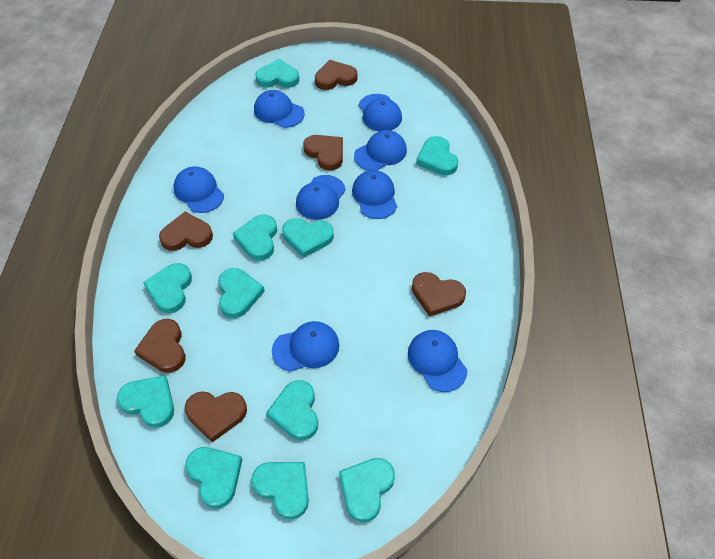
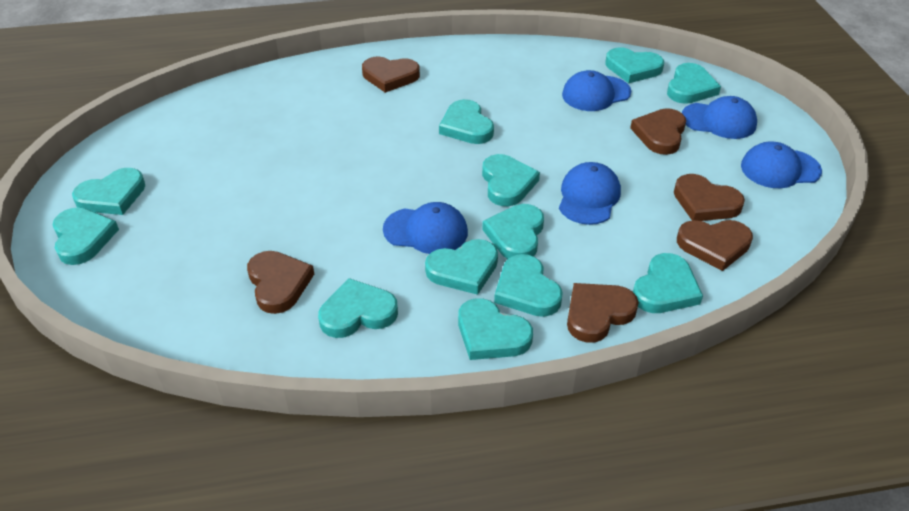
blue cap: 8 -> 5
turquoise heart: 11 -> 12

